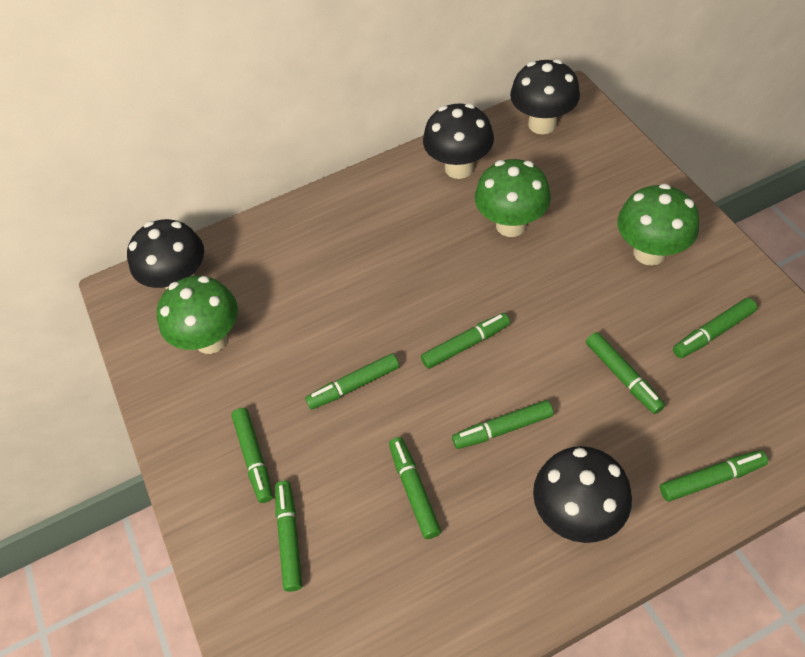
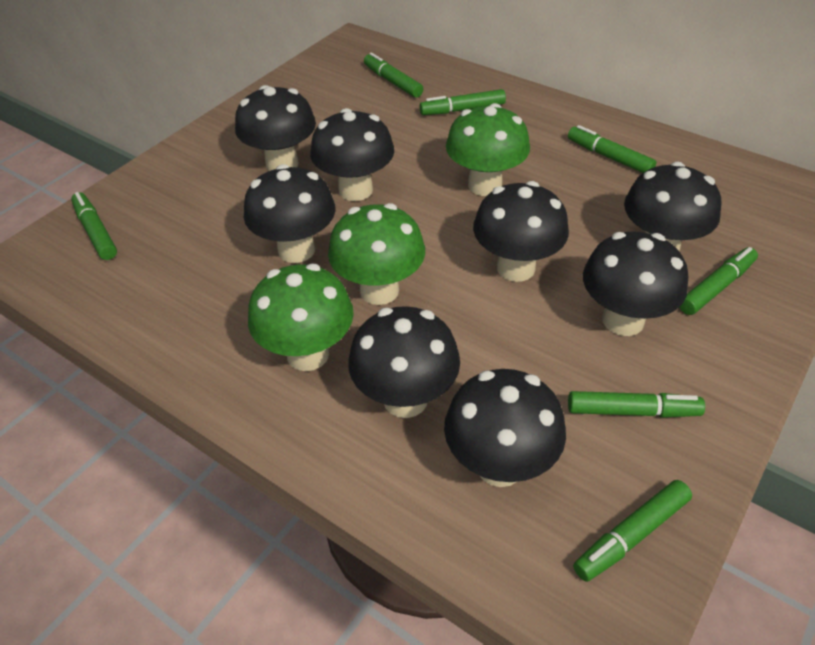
black mushroom: 4 -> 8
green marker: 9 -> 7

